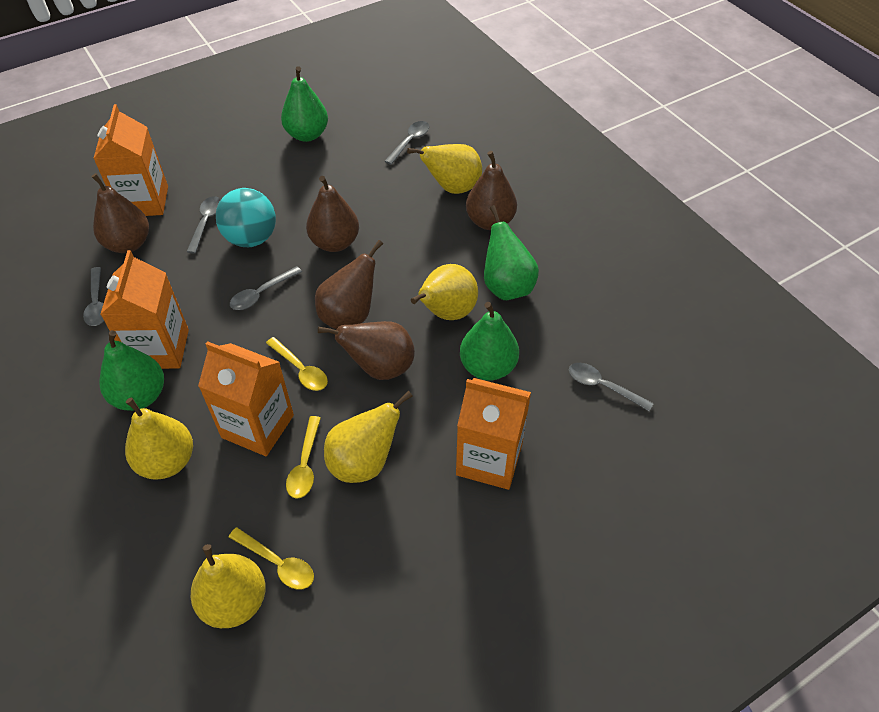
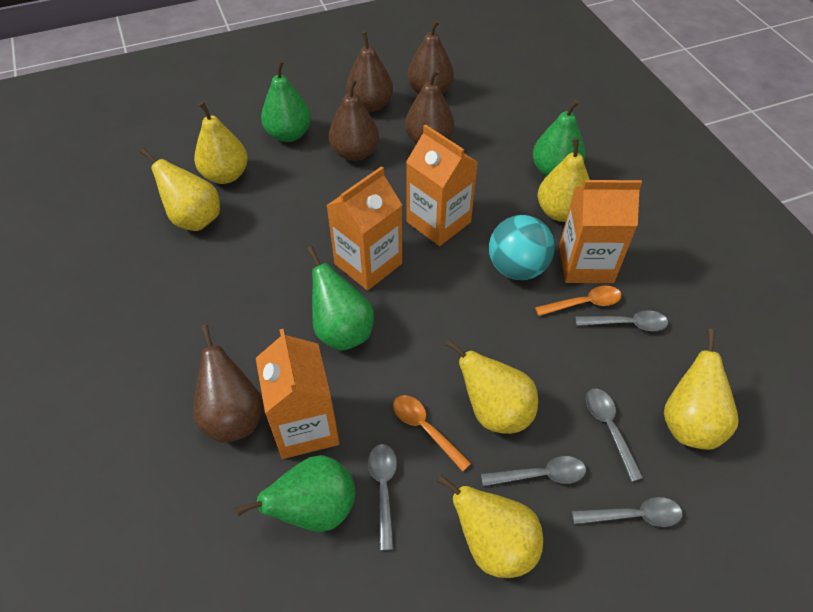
orange spoon: 0 -> 2
yellow pear: 5 -> 6
yellow spoon: 3 -> 0

